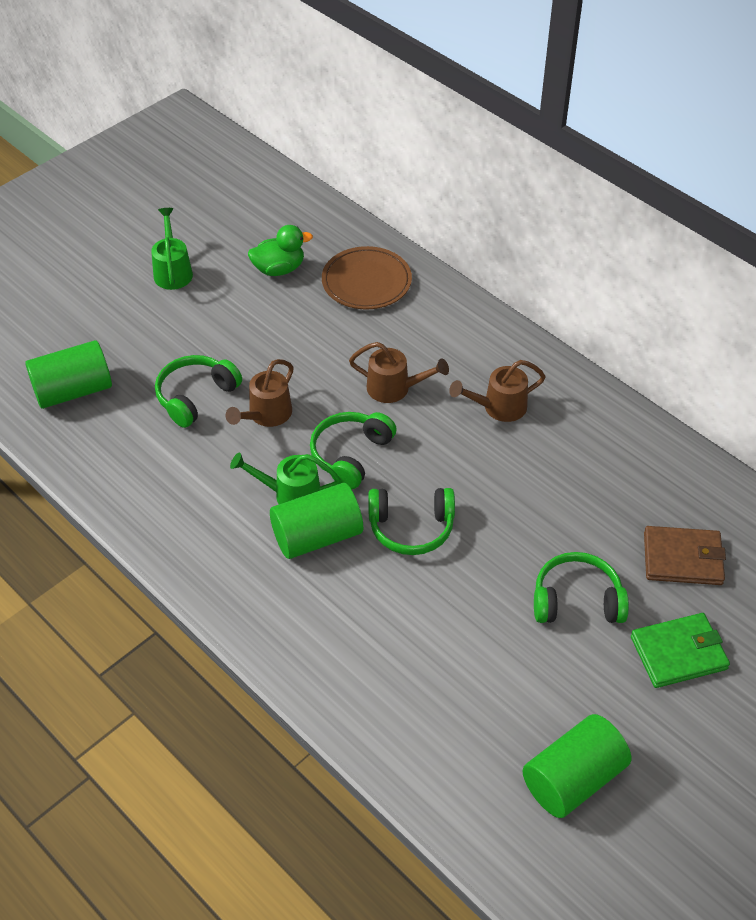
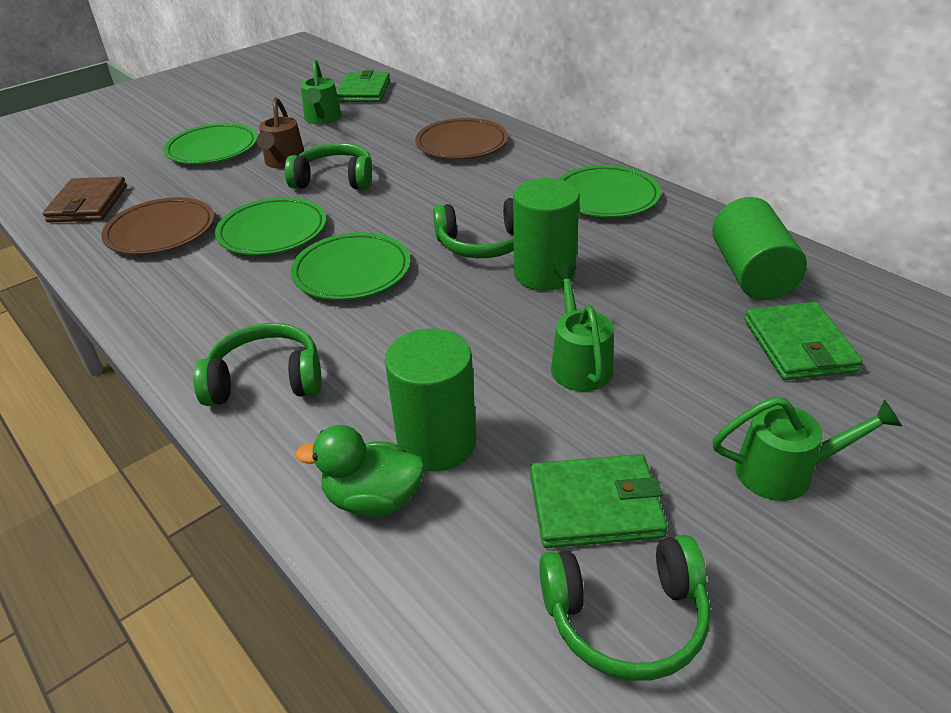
brown plate: 1 -> 2
brown watering can: 3 -> 1
green plate: 0 -> 4
green wallet: 1 -> 3
green watering can: 2 -> 3

